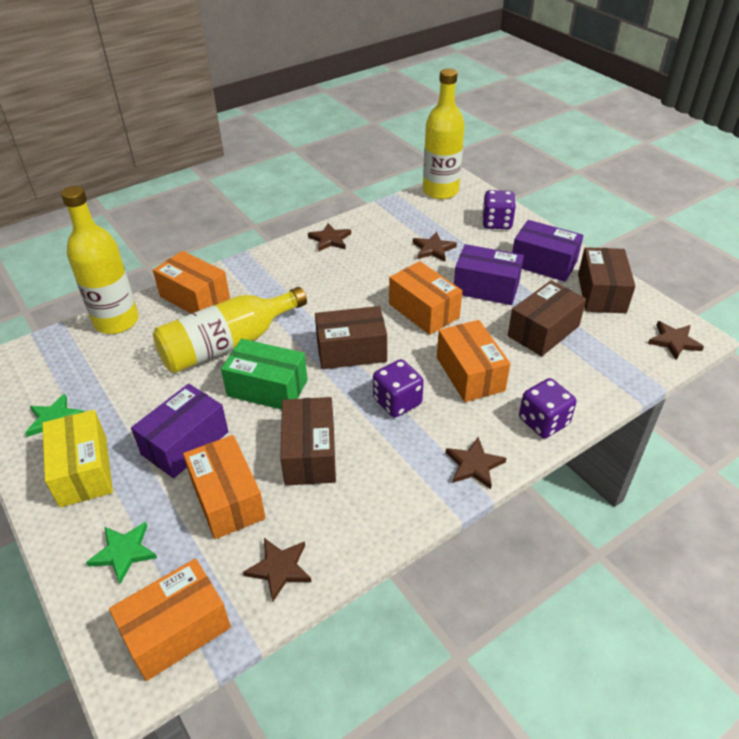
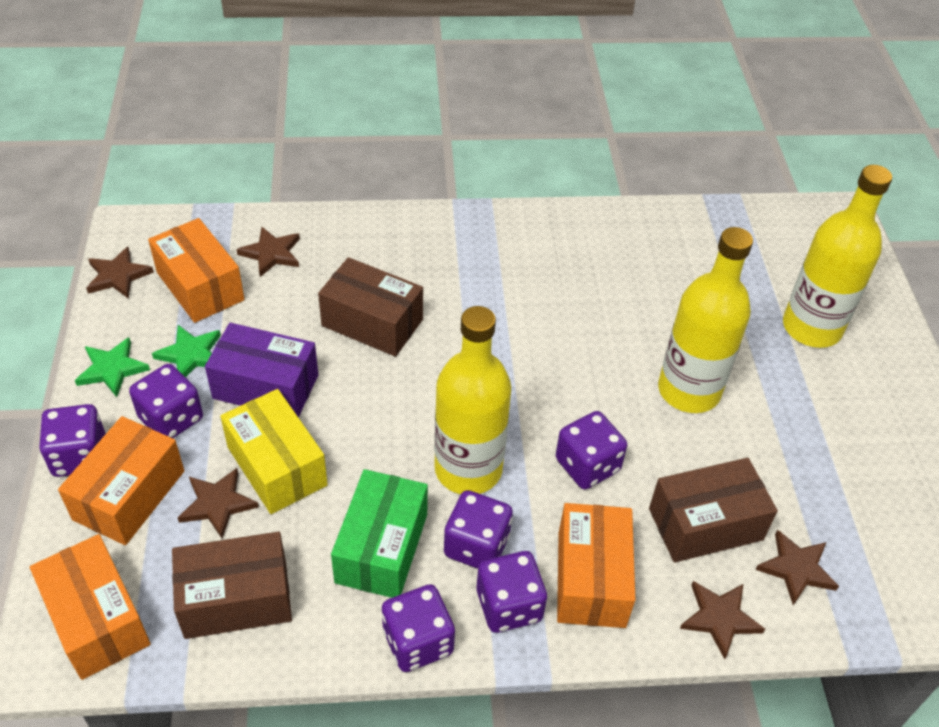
brown box: 4 -> 3
orange box: 5 -> 4
purple box: 3 -> 1
purple dice: 3 -> 6

